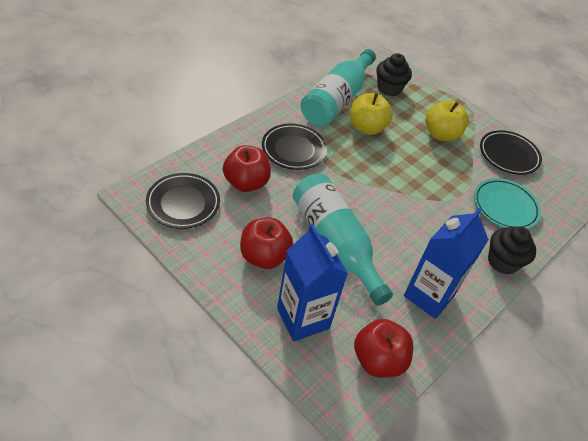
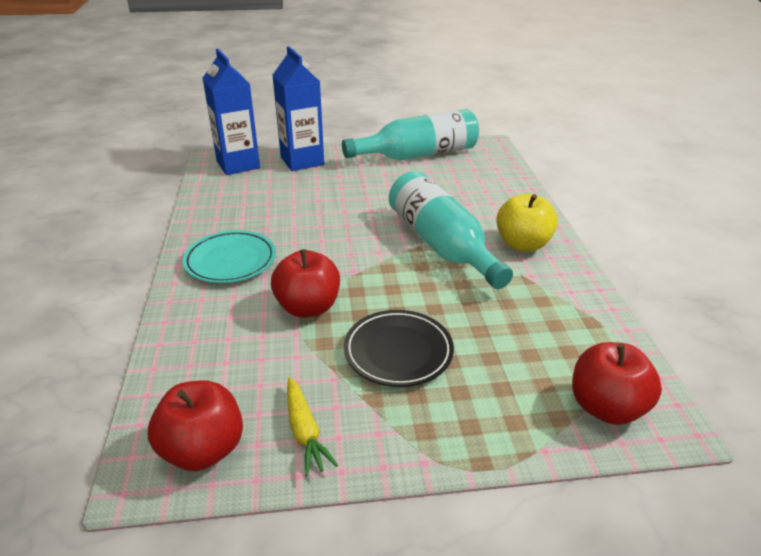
black cupcake: 2 -> 0
black plate: 3 -> 1
yellow apple: 2 -> 1
yellow carrot: 0 -> 1

